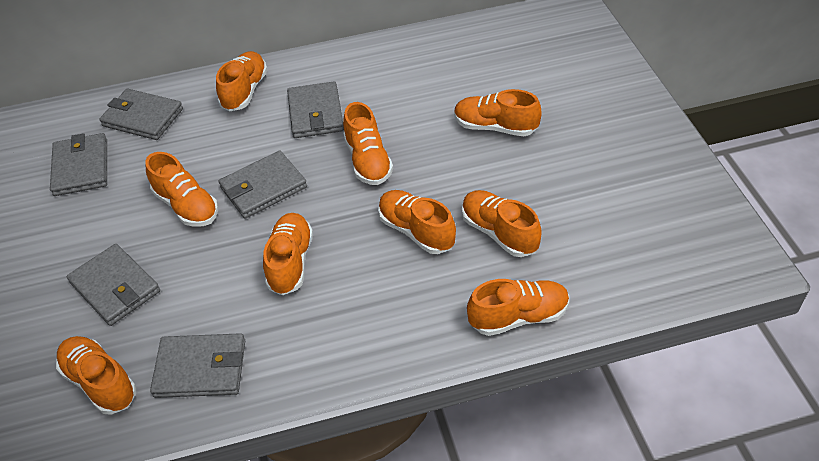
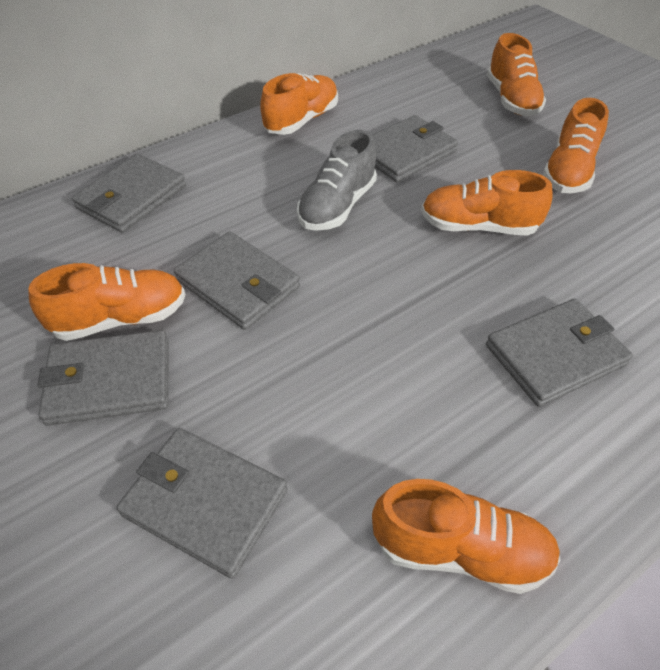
grey shoe: 0 -> 1
orange shoe: 9 -> 6

